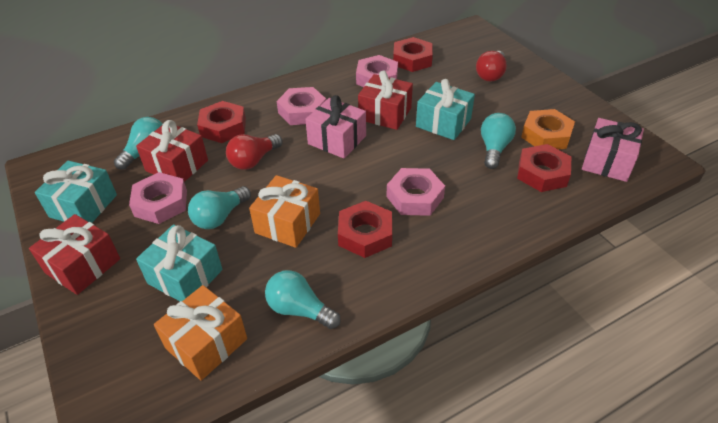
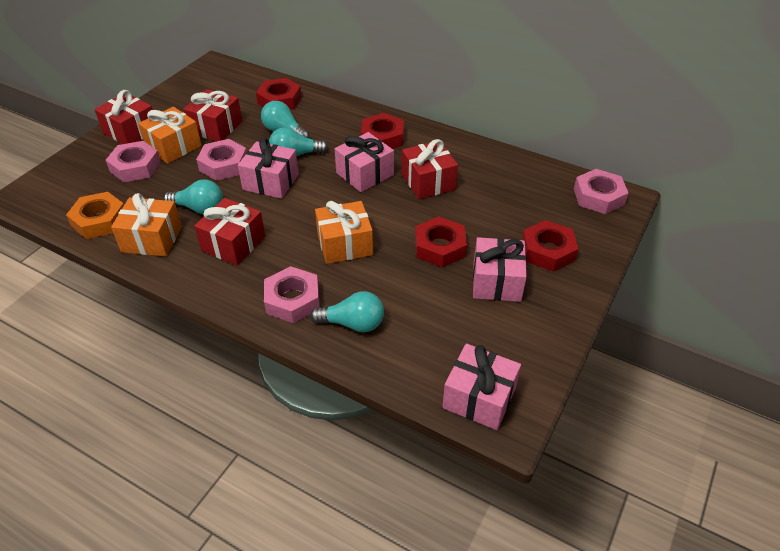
orange gift: 2 -> 3
pink gift: 2 -> 4
red gift: 3 -> 4
red light bulb: 2 -> 0
turquoise gift: 3 -> 0

